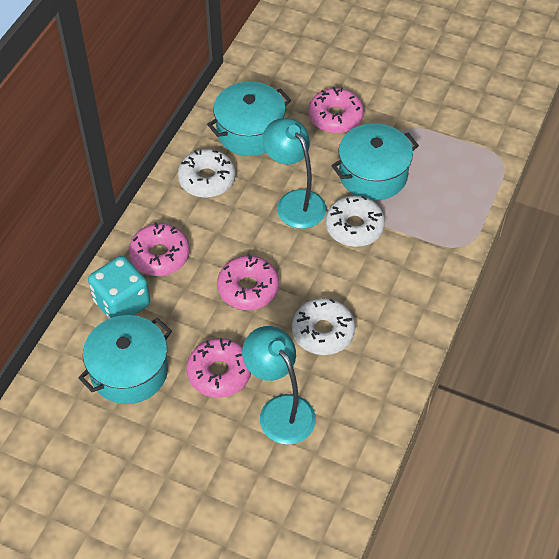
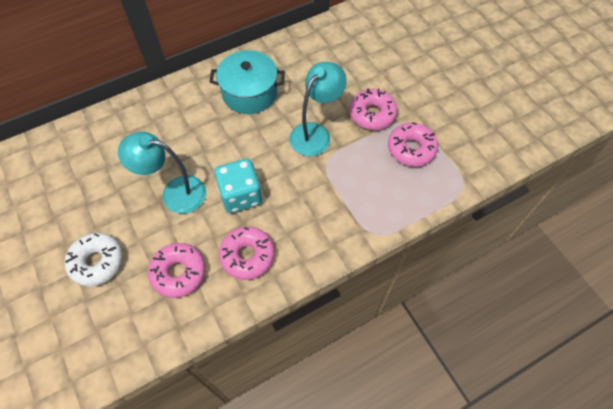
turquoise pot: 3 -> 1
white donut: 3 -> 1

